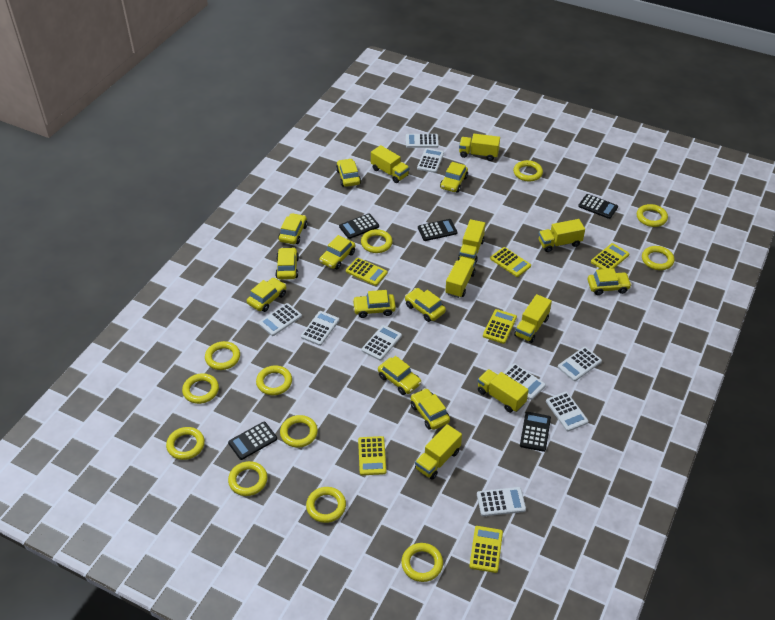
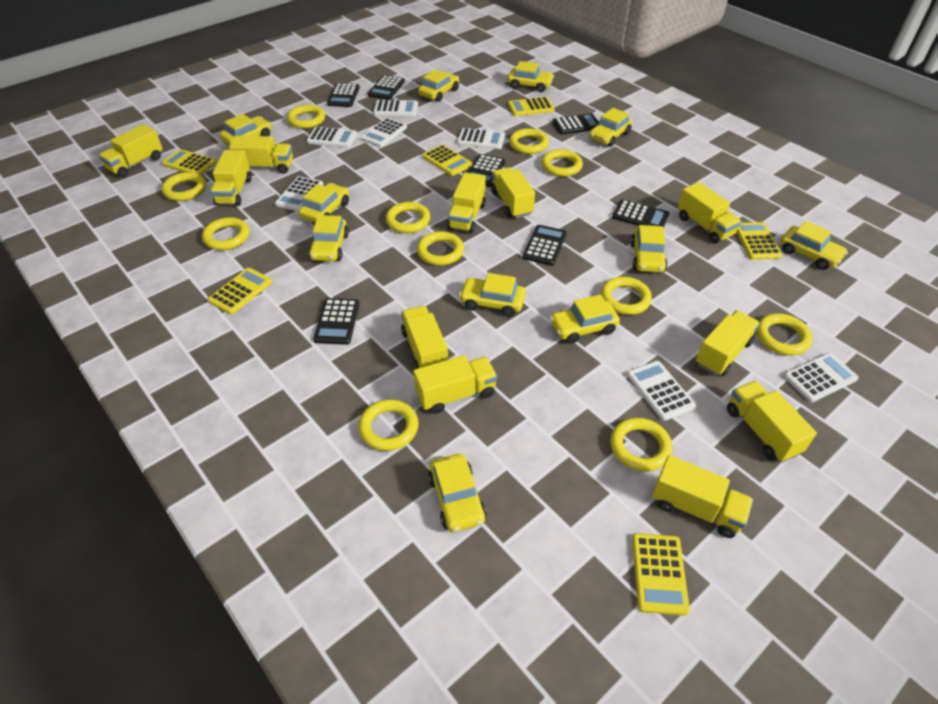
black calculator: 5 -> 7
white calculator: 9 -> 7
yellow ring: 12 -> 11
yellow truck: 8 -> 11

